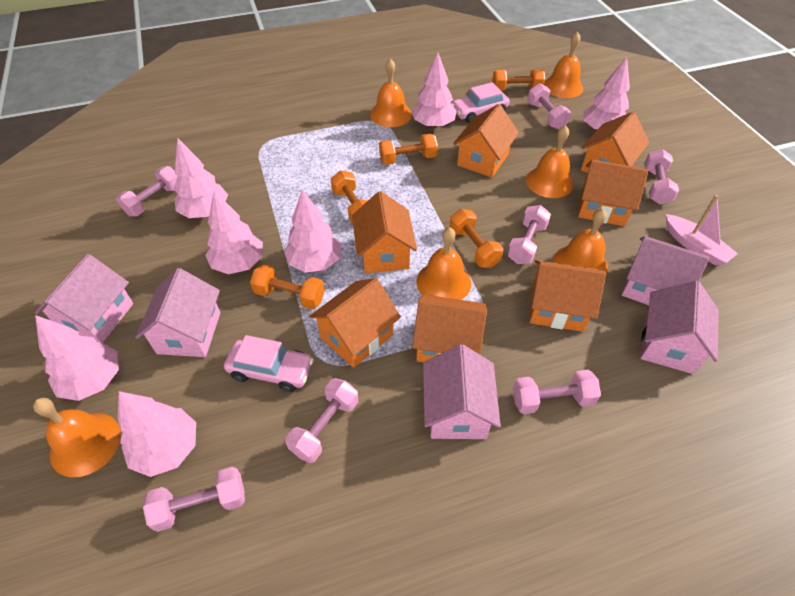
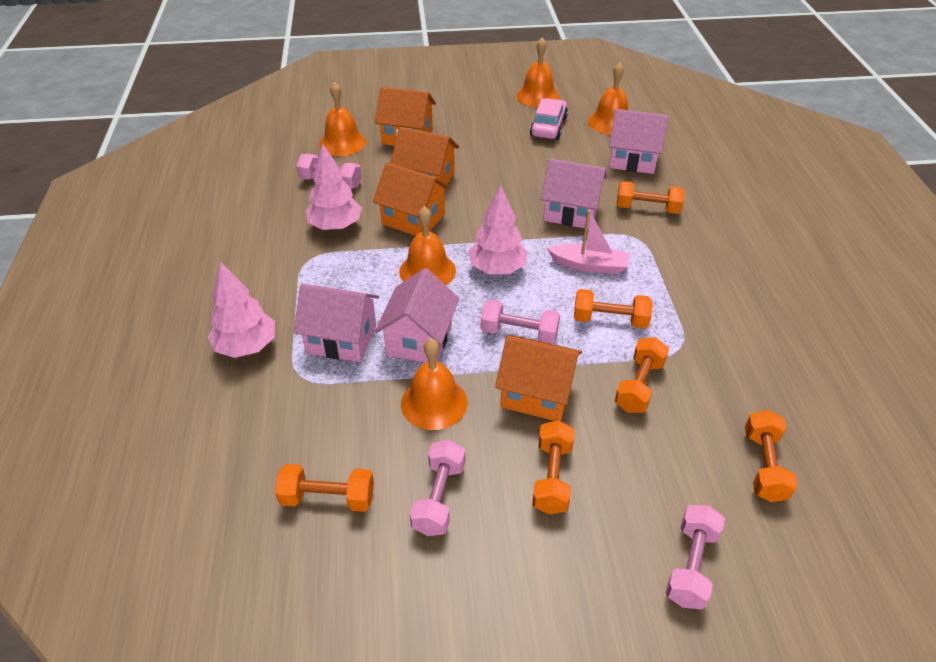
orange bell: 6 -> 5
orange dumbbell: 5 -> 6
orange house: 7 -> 4
pink car: 2 -> 1
pink dumbbell: 7 -> 4
pink house: 5 -> 4
pink tree: 7 -> 3

